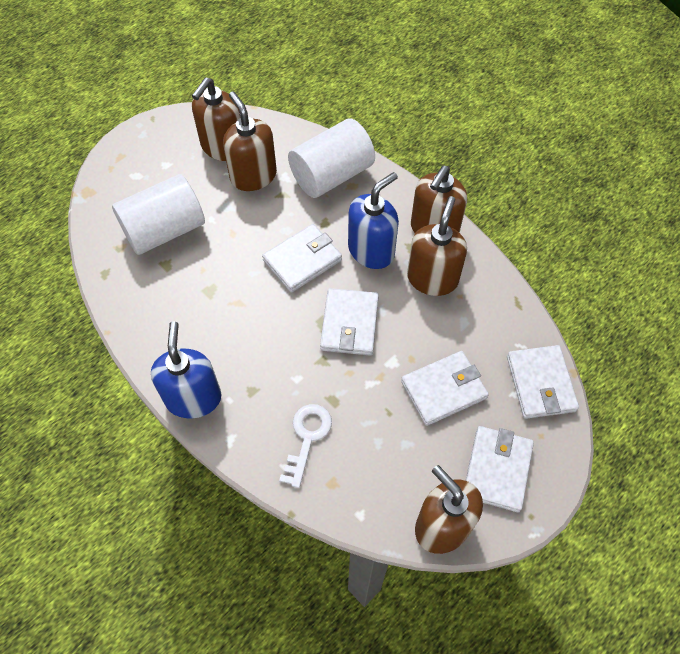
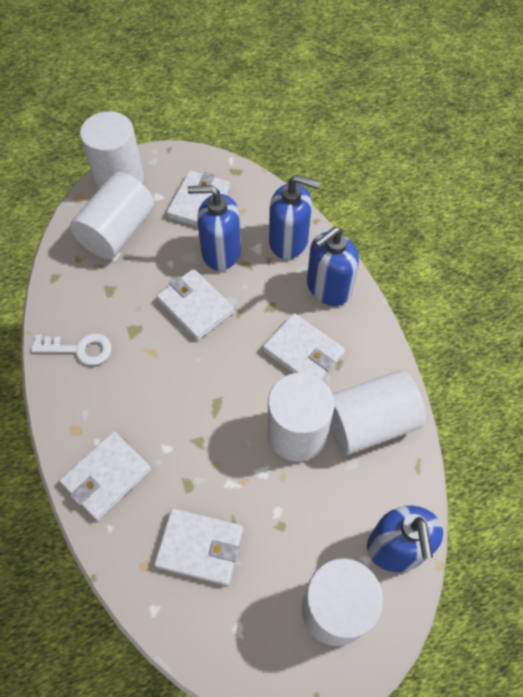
blue soap dispenser: 2 -> 4
brown soap dispenser: 5 -> 0
white cylinder: 2 -> 5

